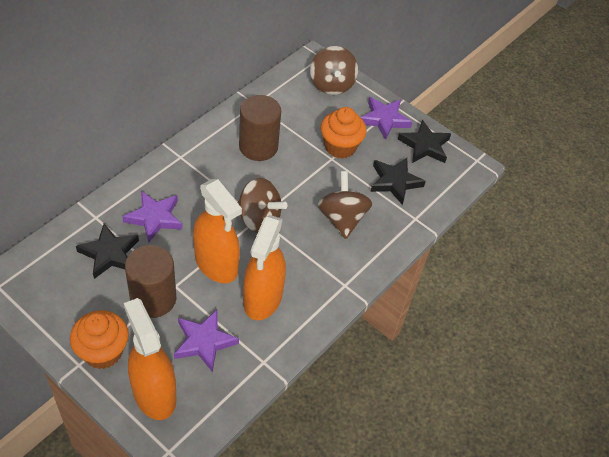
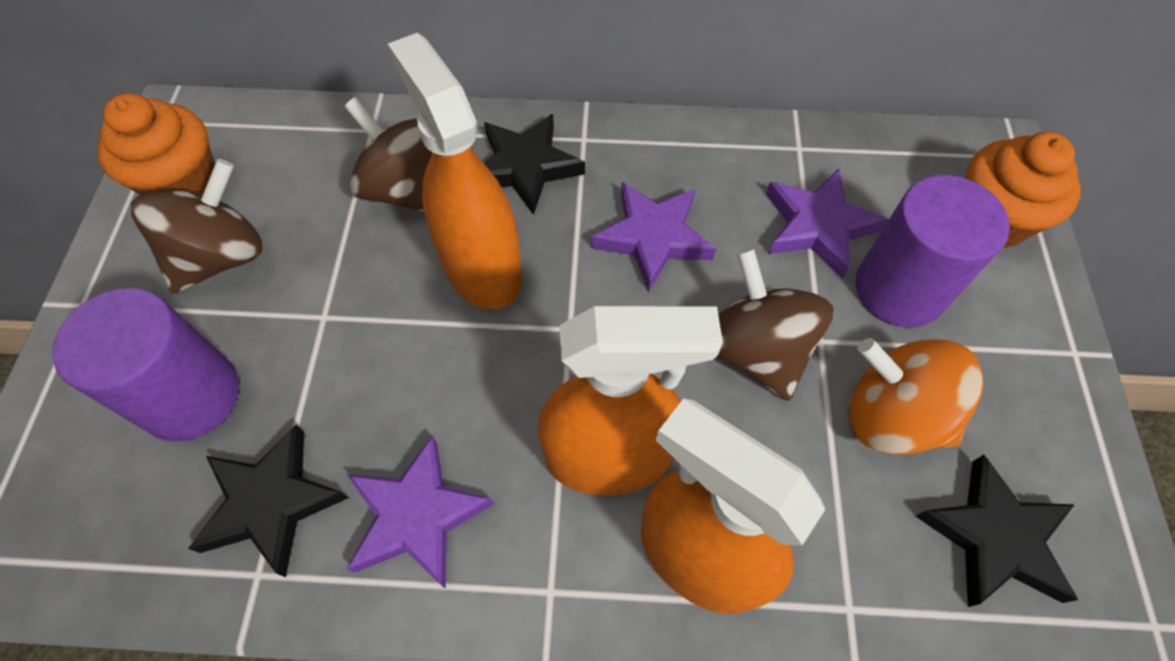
brown cylinder: 2 -> 0
orange spinning top: 0 -> 1
purple cylinder: 0 -> 2

